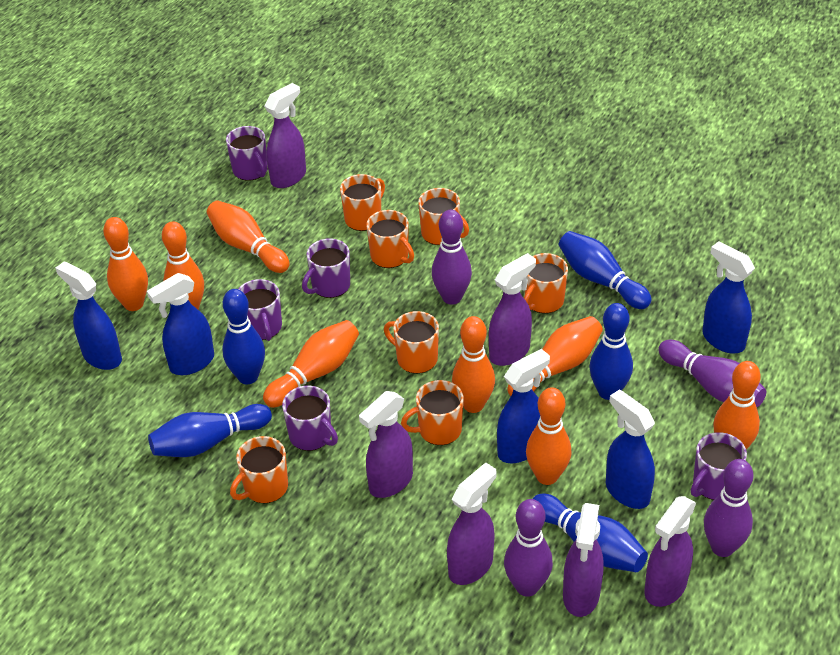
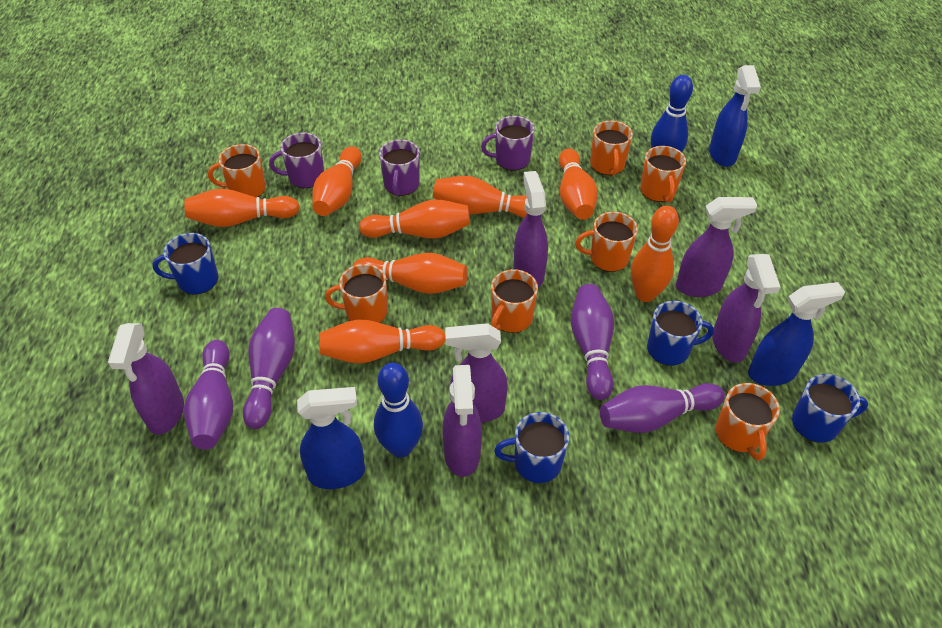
blue bowling pin: 5 -> 2
blue mug: 0 -> 4
blue spray bottle: 5 -> 3
purple mug: 5 -> 3

